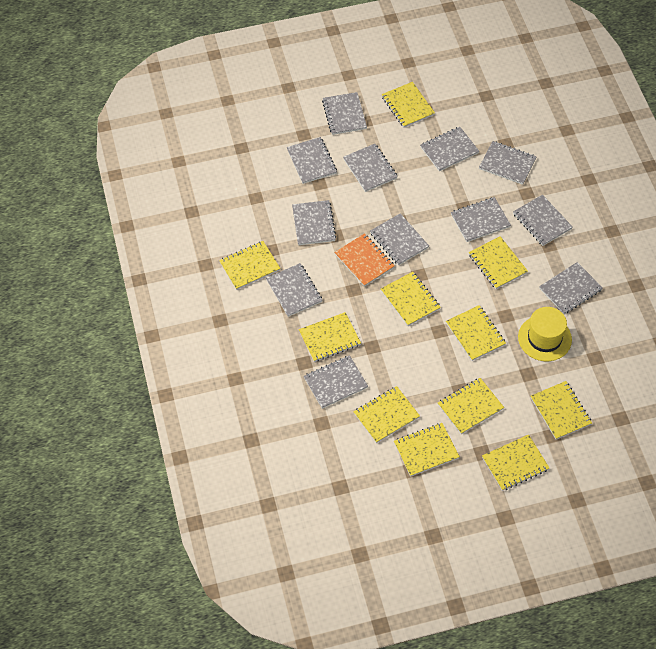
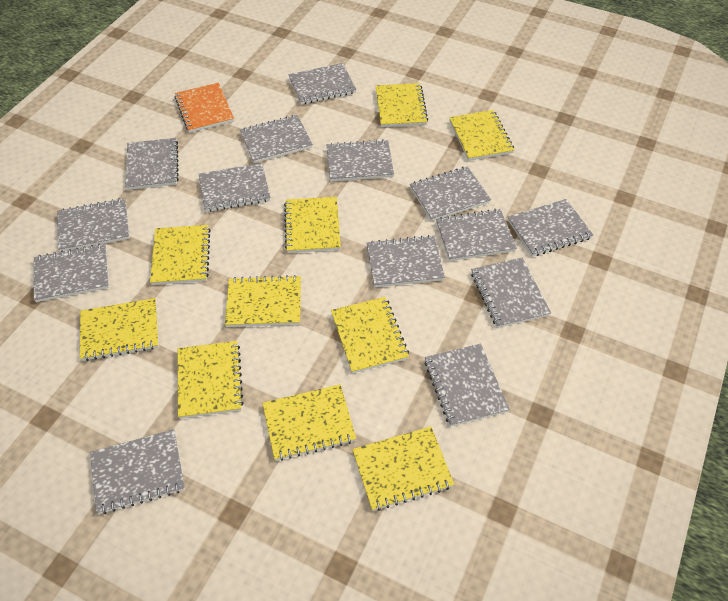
grey notebook: 12 -> 14
yellow hat: 1 -> 0
yellow notebook: 11 -> 10

